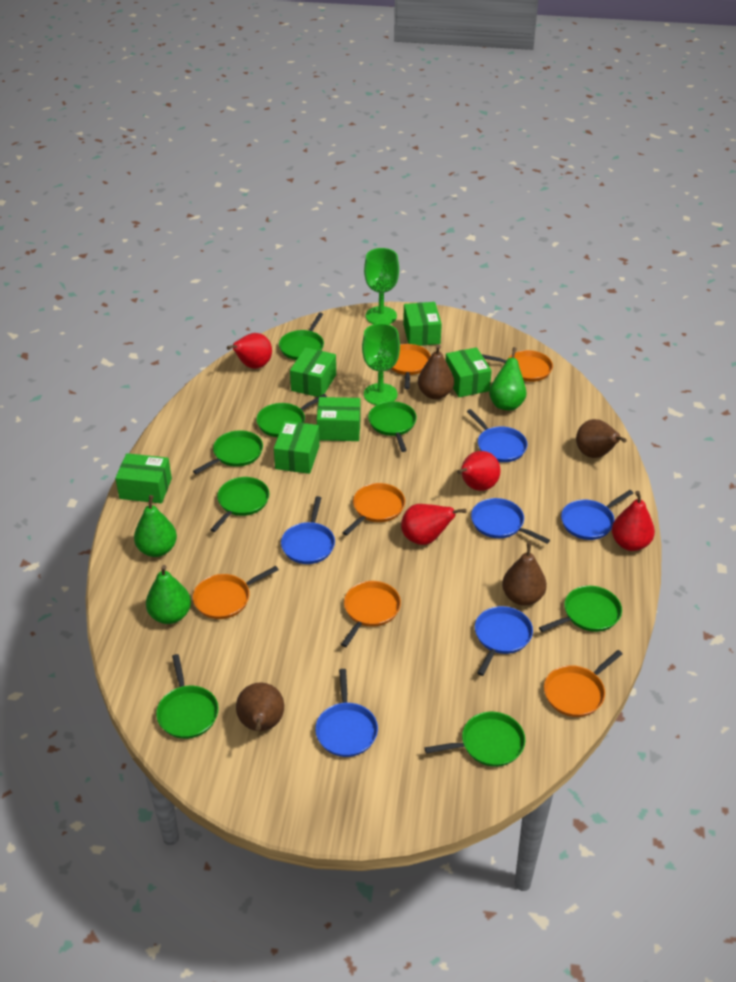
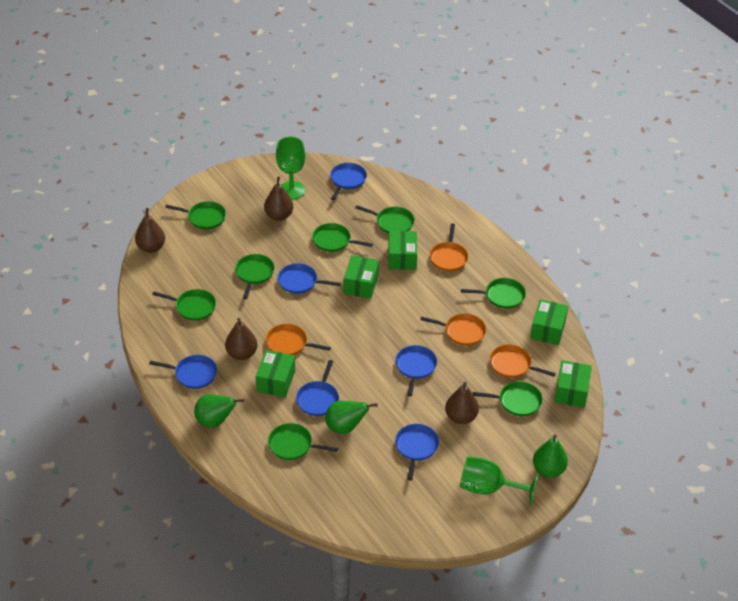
green box: 6 -> 5
orange pan: 6 -> 4
red pear: 4 -> 0

